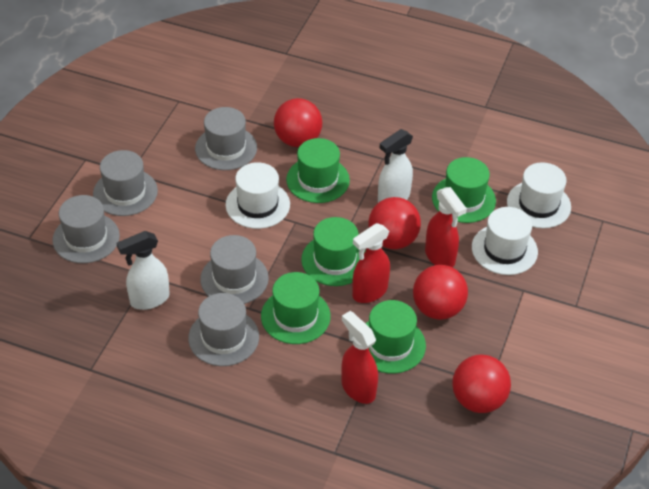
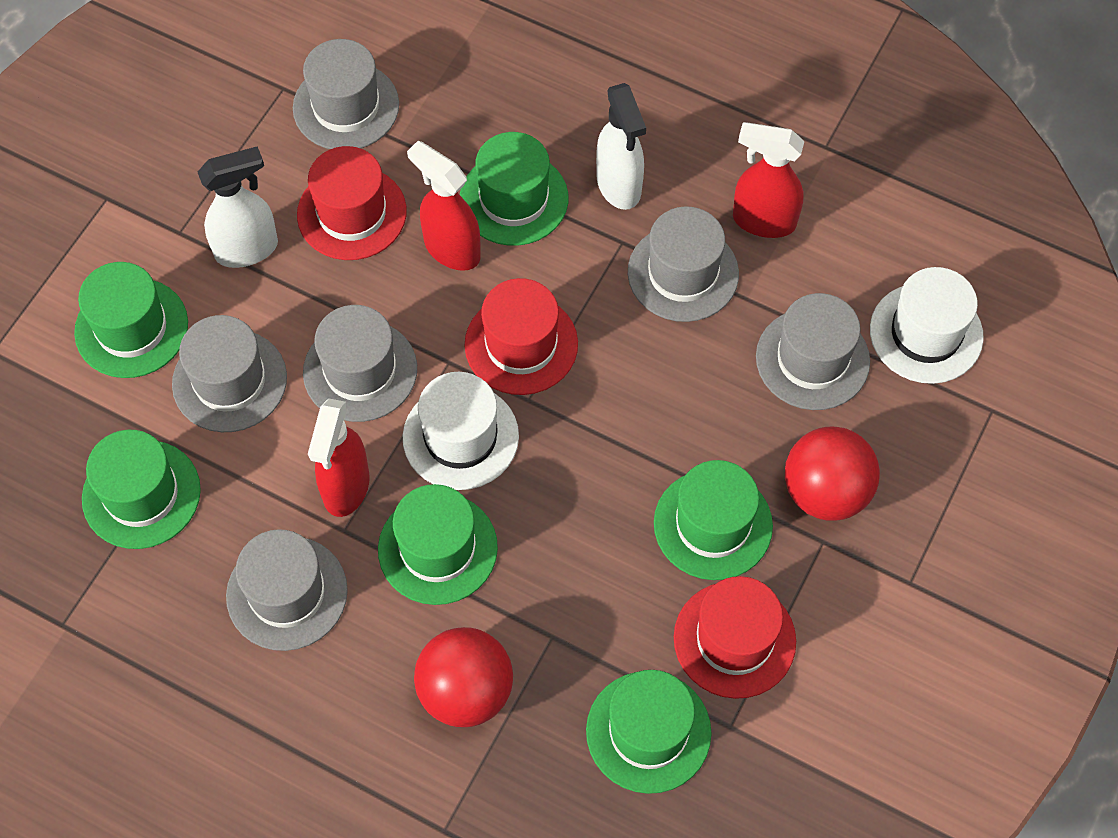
green hat: 5 -> 6
grey hat: 5 -> 6
red ball: 4 -> 2
red hat: 0 -> 3
white hat: 3 -> 2

